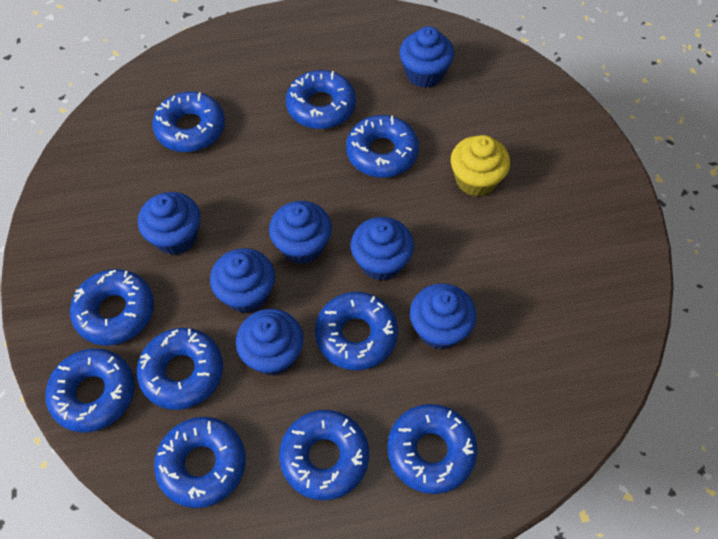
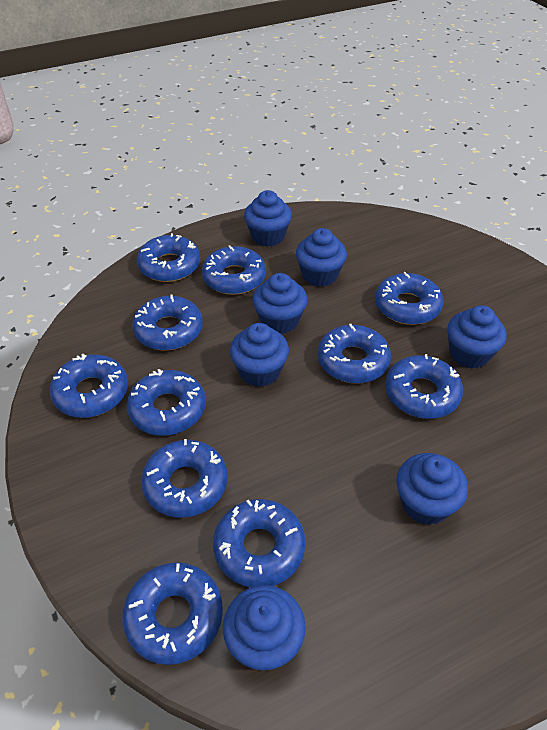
blue donut: 10 -> 11
yellow cupcake: 1 -> 0

